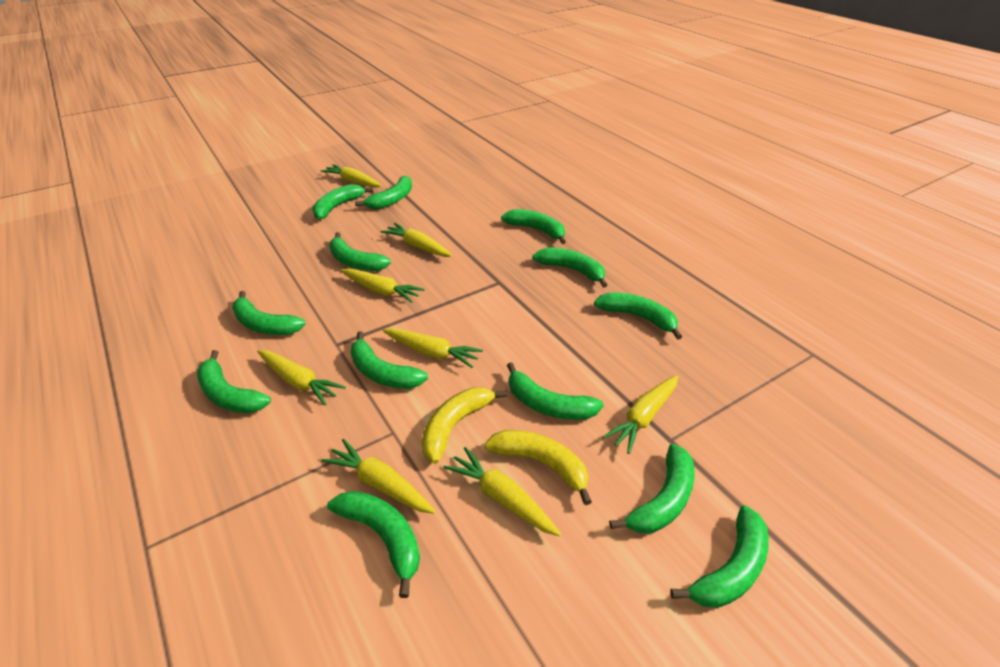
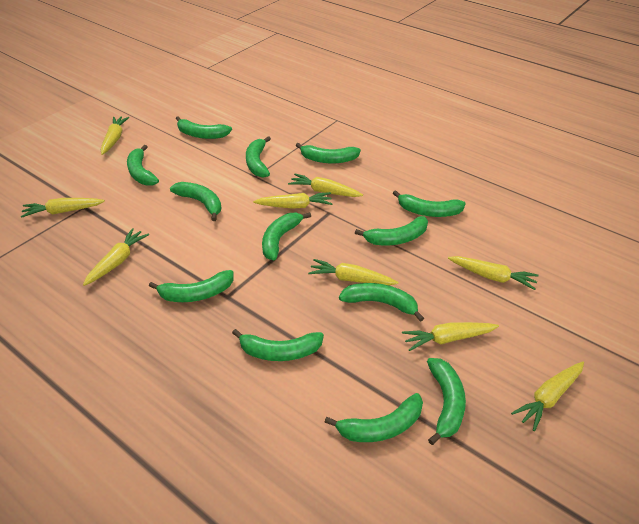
yellow banana: 2 -> 0
yellow carrot: 8 -> 9

